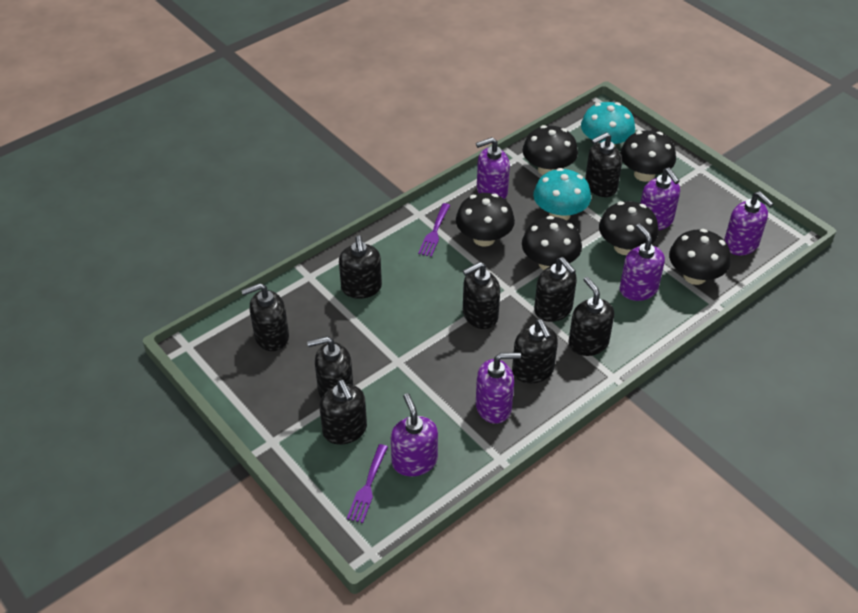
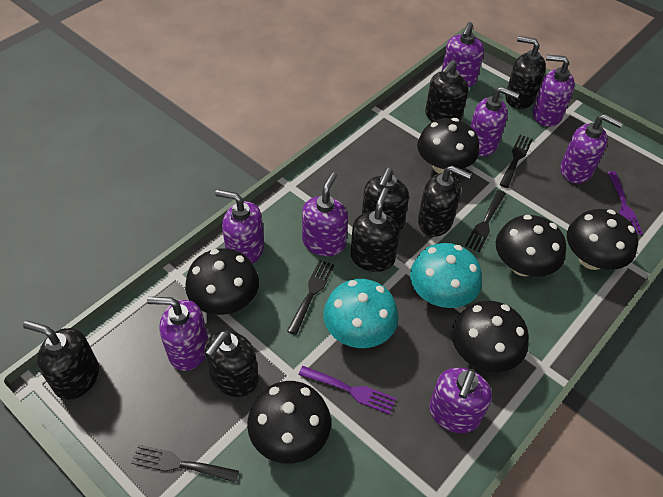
black fork: 0 -> 4
black soap dispenser: 9 -> 7
purple soap dispenser: 6 -> 8

